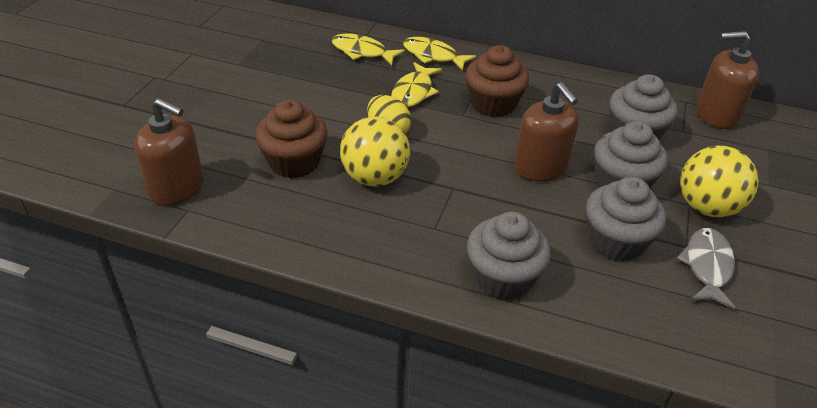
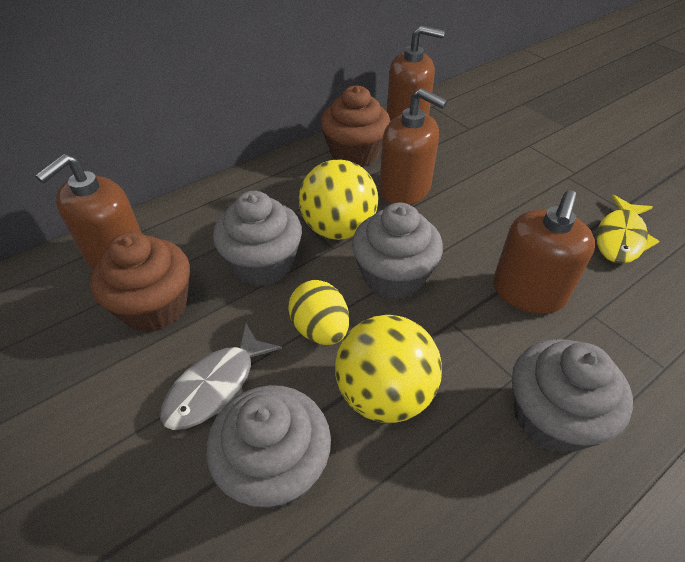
brown soap dispenser: 3 -> 4
yellow fish: 3 -> 1

